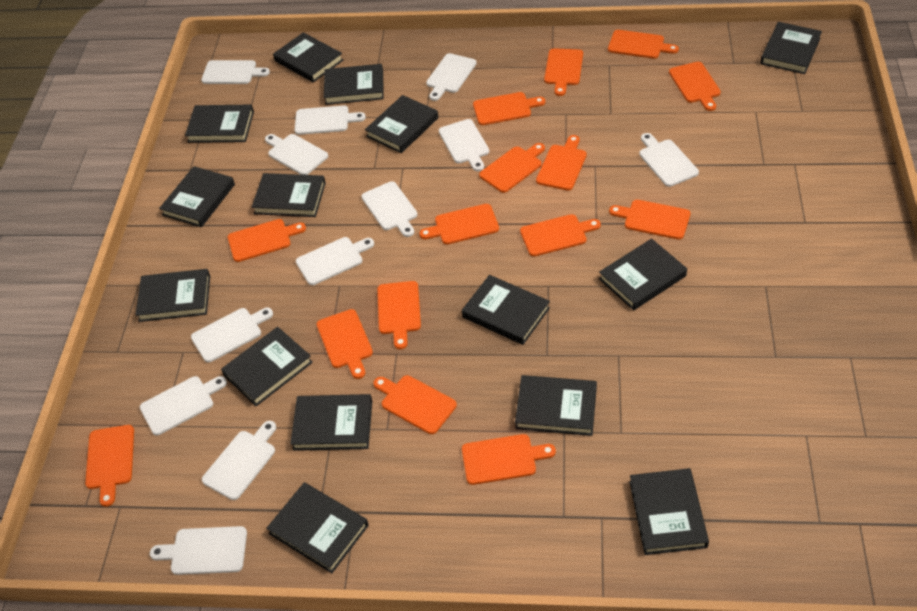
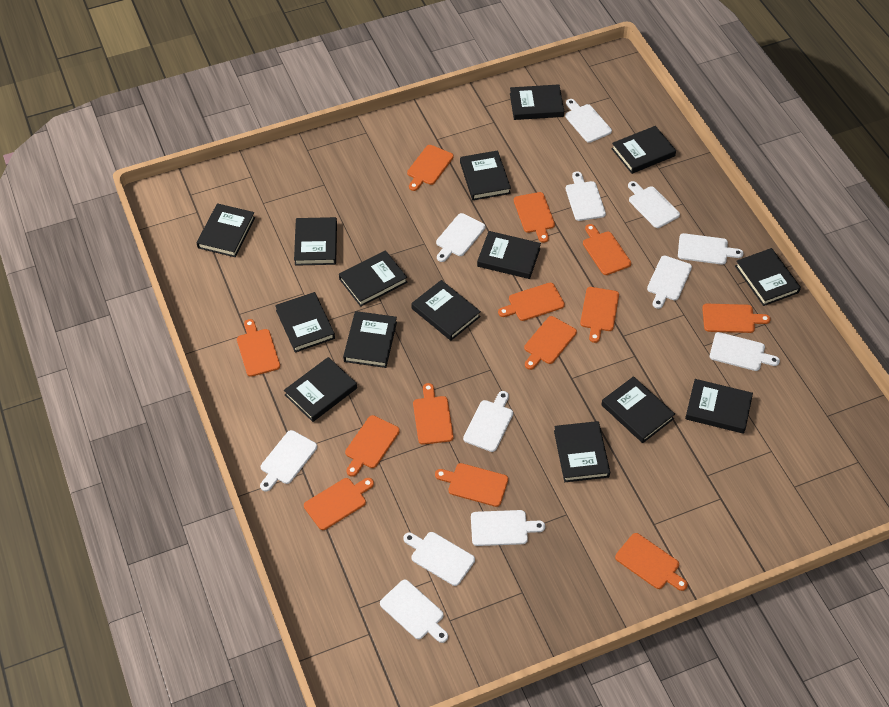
orange cutting board: 15 -> 13

